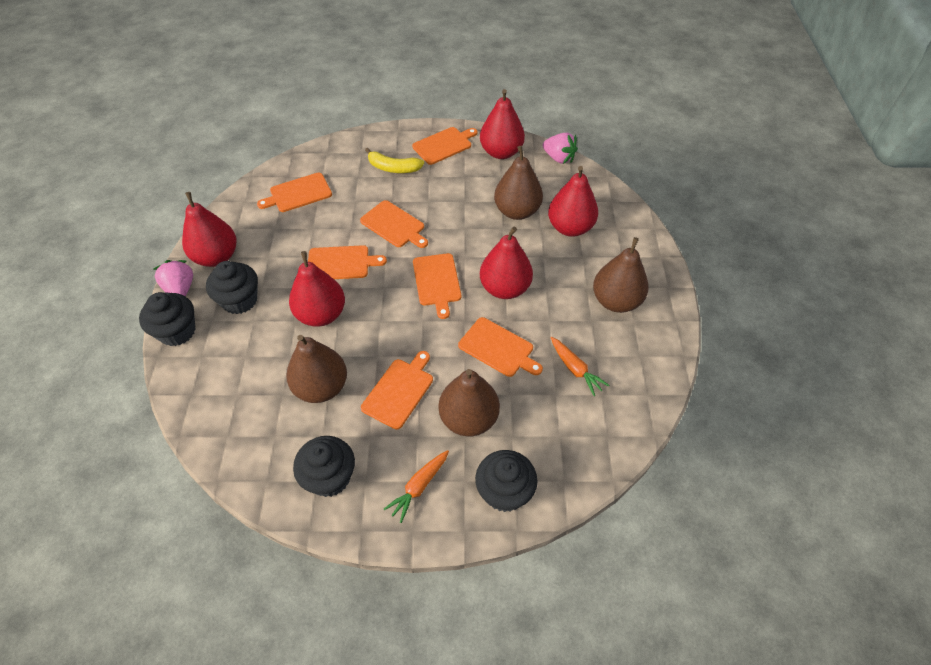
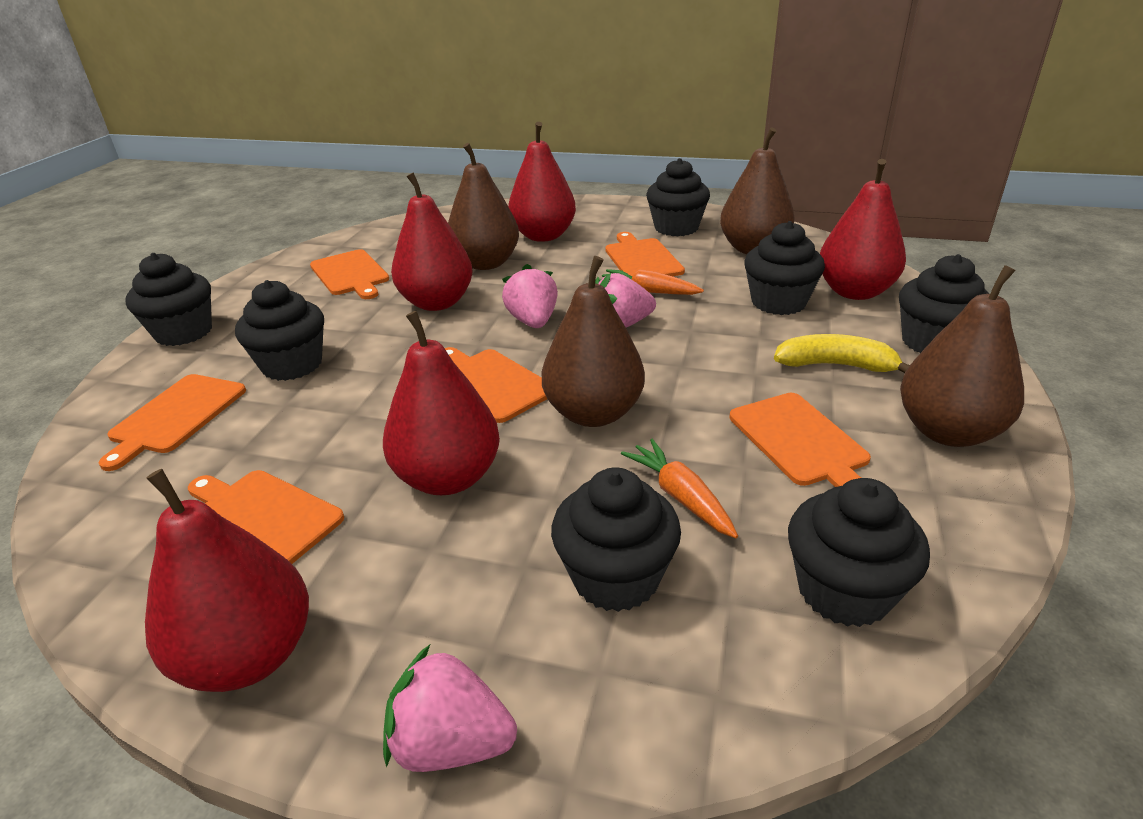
black cupcake: 4 -> 7
orange cutting board: 7 -> 6
pink strawberry: 2 -> 3

